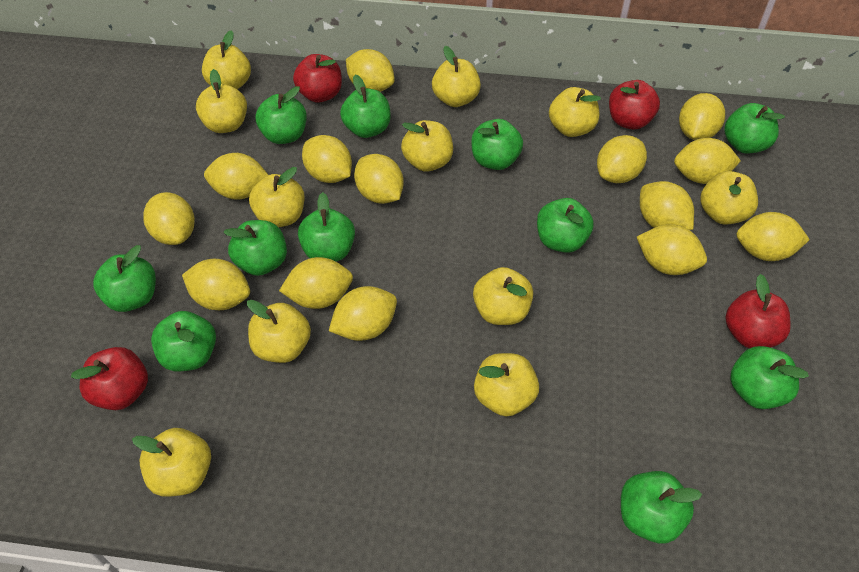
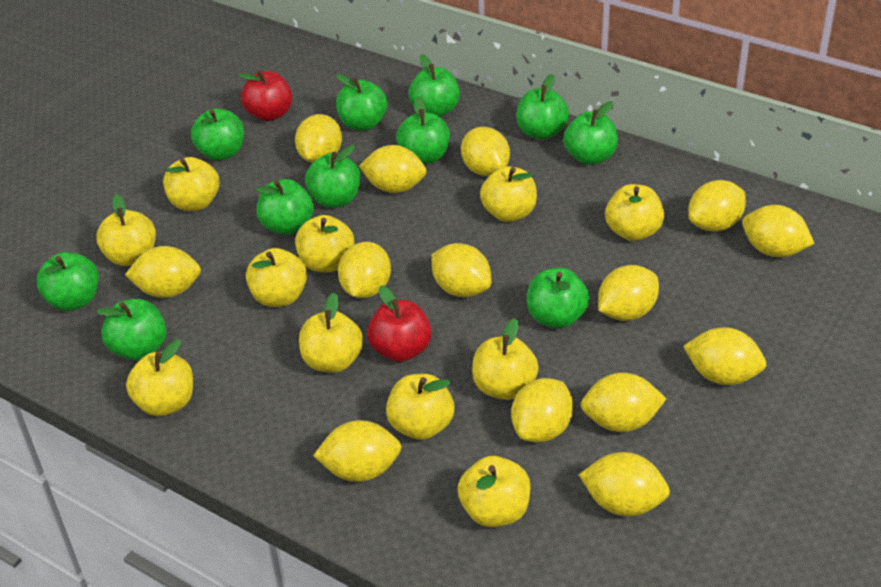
red apple: 4 -> 2

